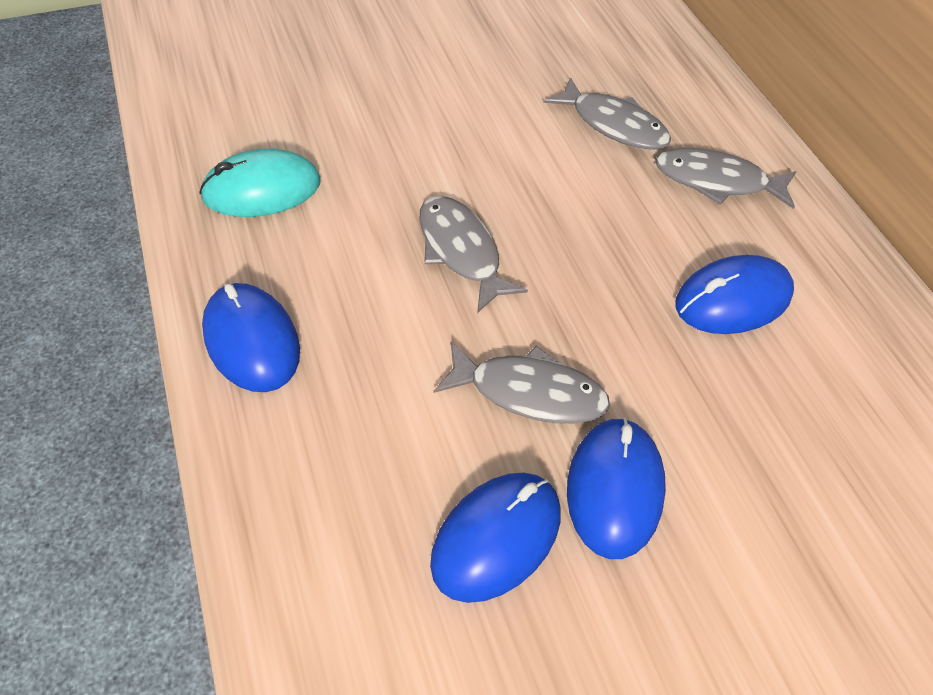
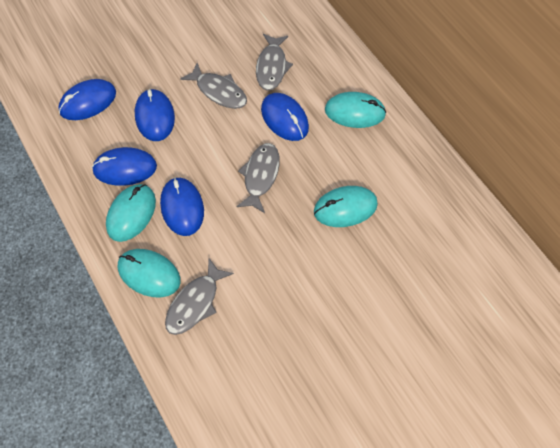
blue mouse: 4 -> 5
turquoise mouse: 1 -> 4

